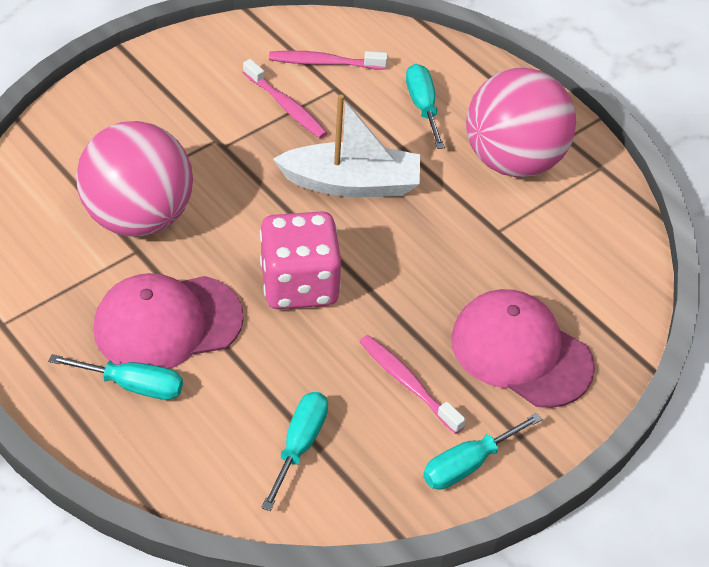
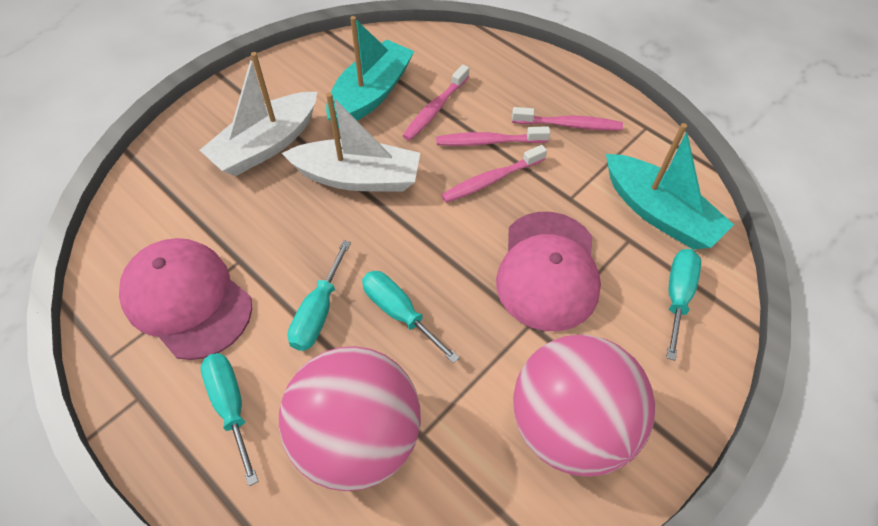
pink dice: 1 -> 0
pink toothbrush: 3 -> 4
turquoise boat: 0 -> 2
white boat: 1 -> 2

